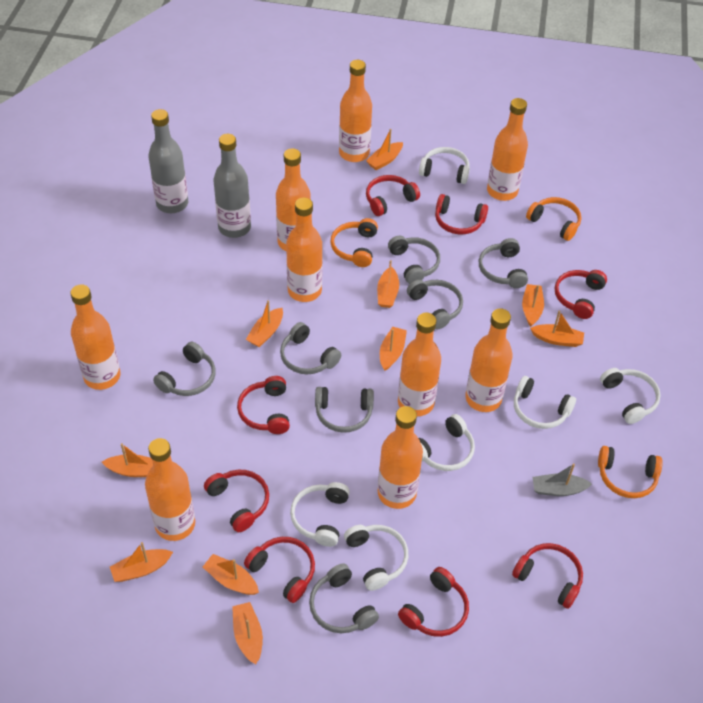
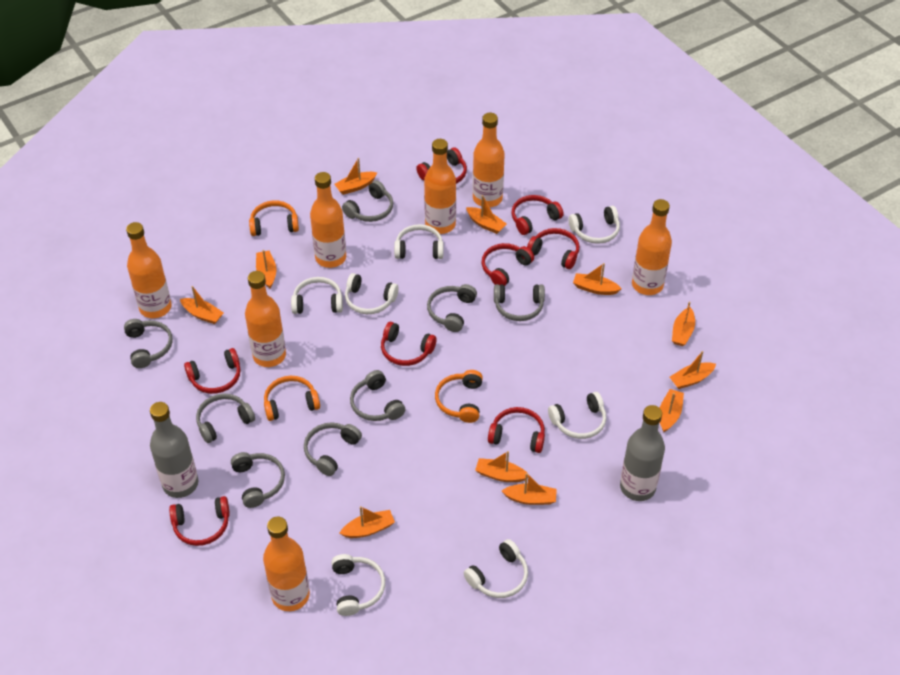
grey boat: 1 -> 0
grey headphones: 7 -> 8
orange boat: 10 -> 11
orange bottle: 9 -> 7
white headphones: 6 -> 7

